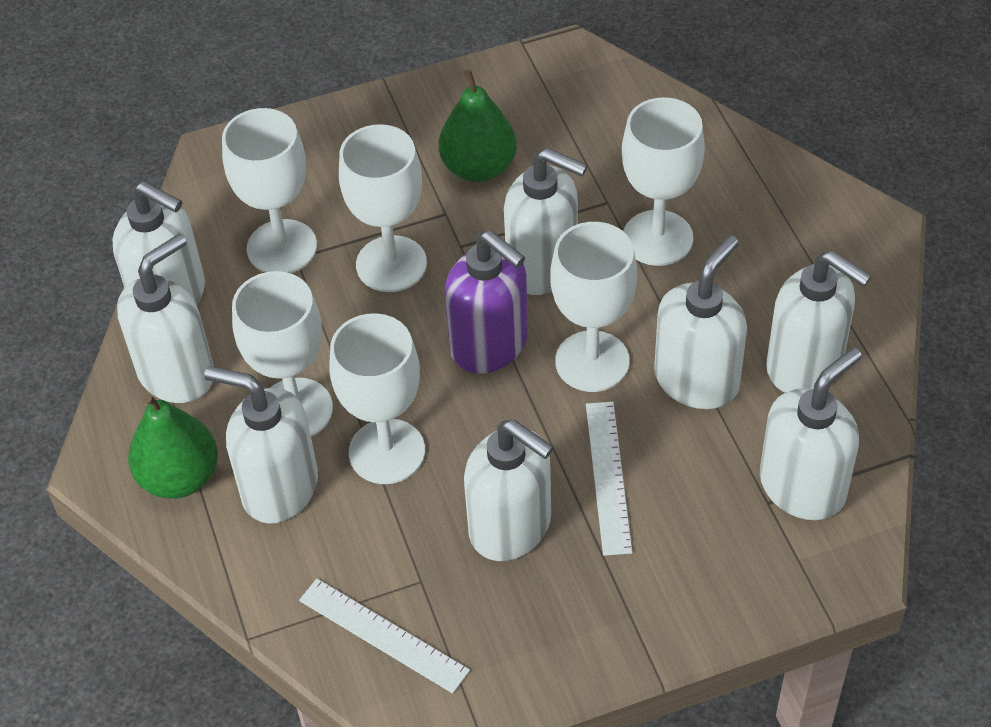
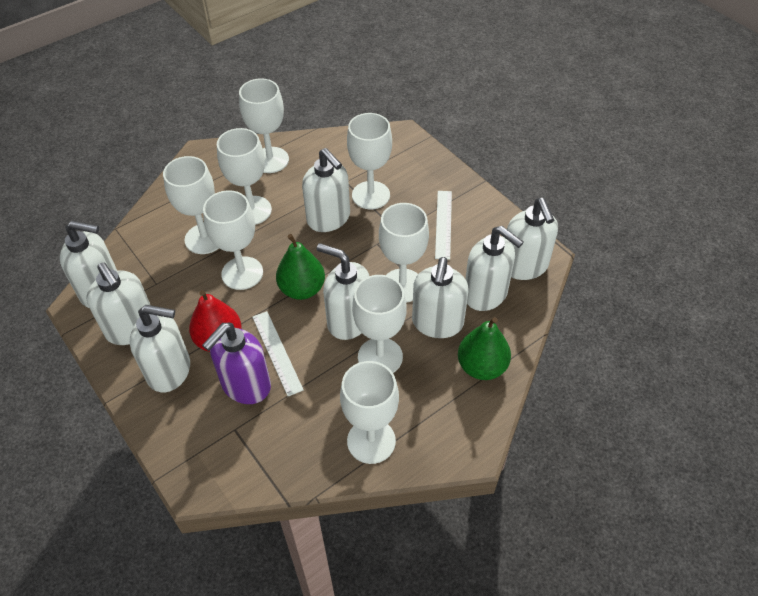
red pear: 0 -> 1
white goblet: 6 -> 8

